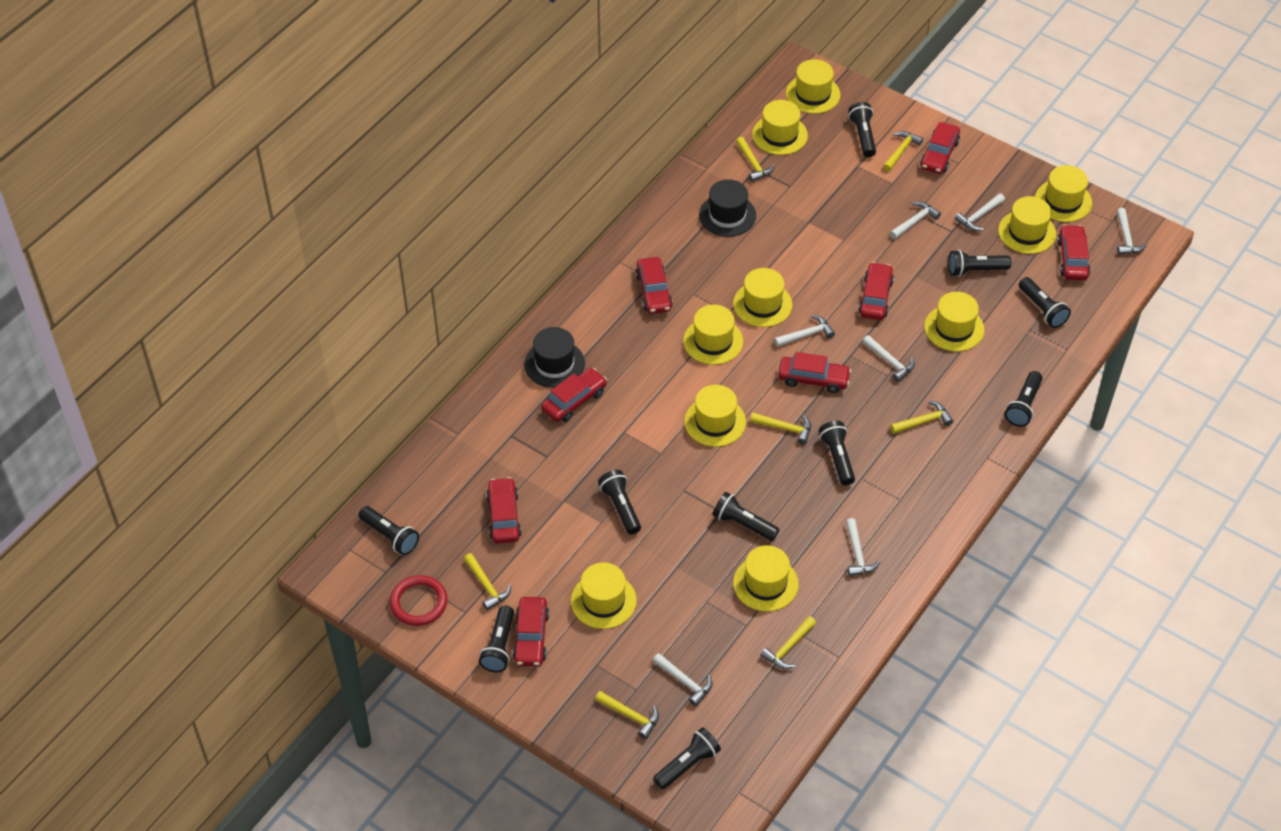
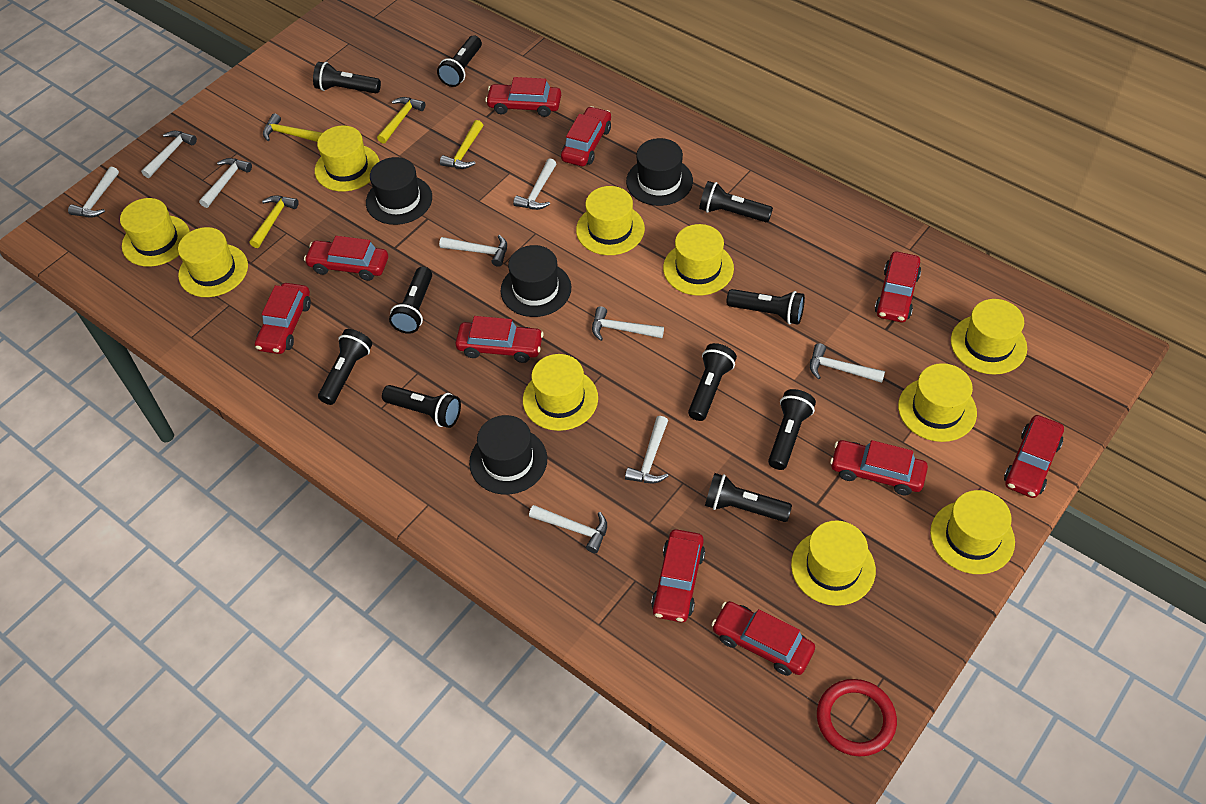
black hat: 2 -> 4
red car: 8 -> 10
white hammer: 7 -> 9
yellow hammer: 7 -> 4

